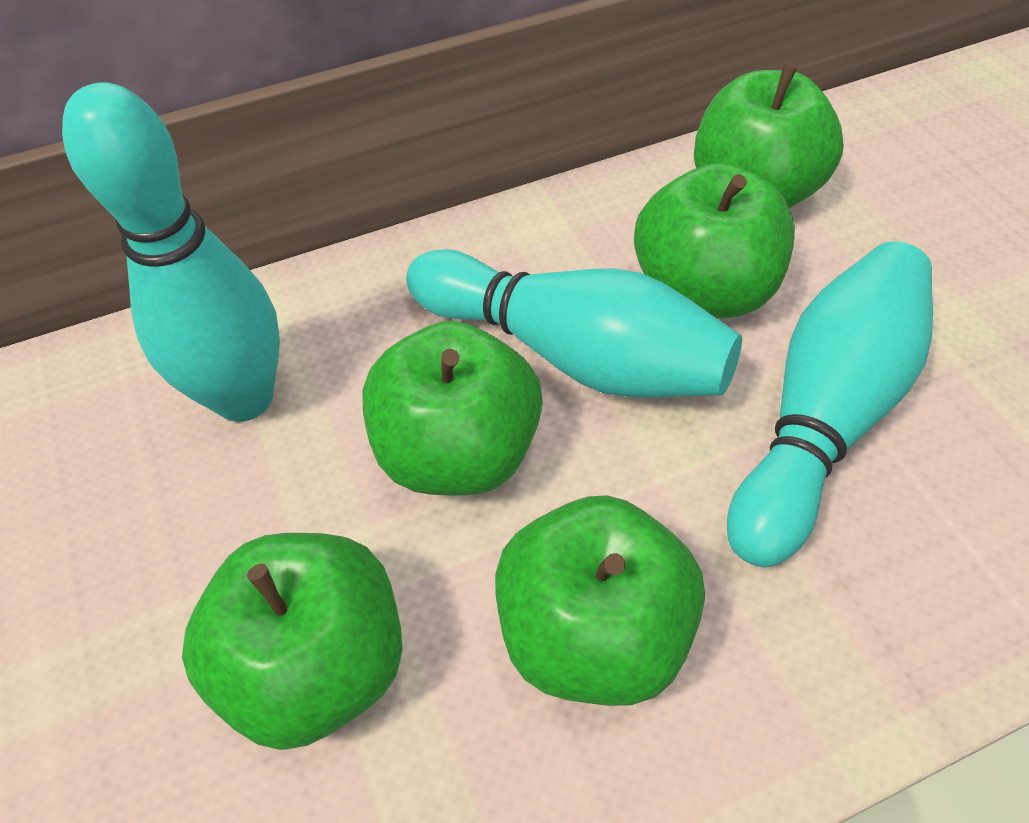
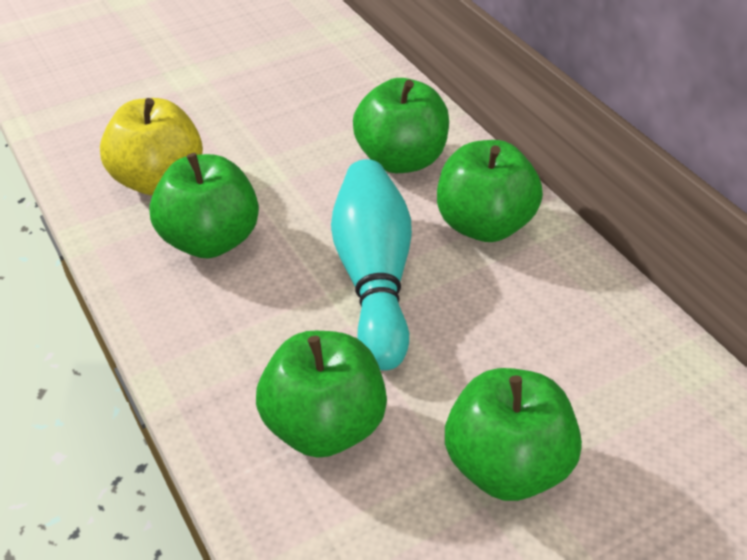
turquoise bowling pin: 3 -> 1
yellow apple: 0 -> 1

